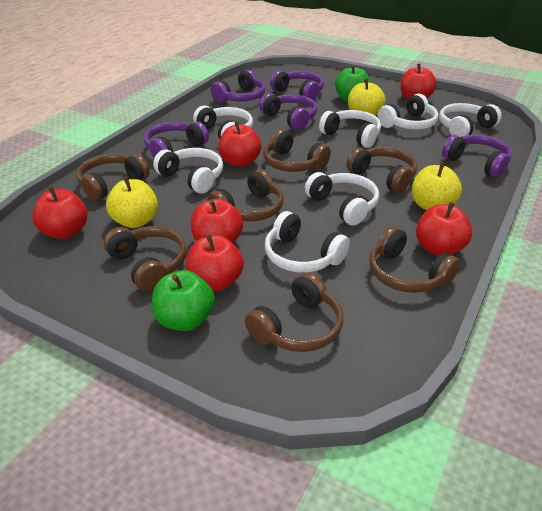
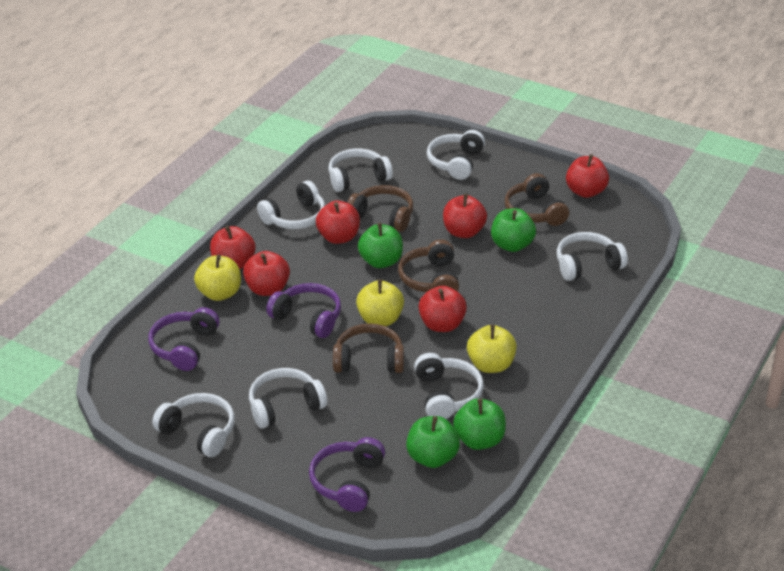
brown headphones: 7 -> 4
green apple: 2 -> 4
purple headphones: 5 -> 3

